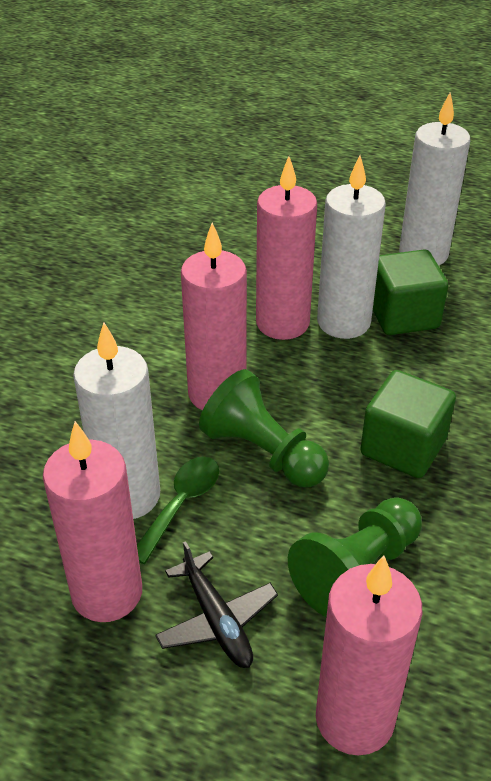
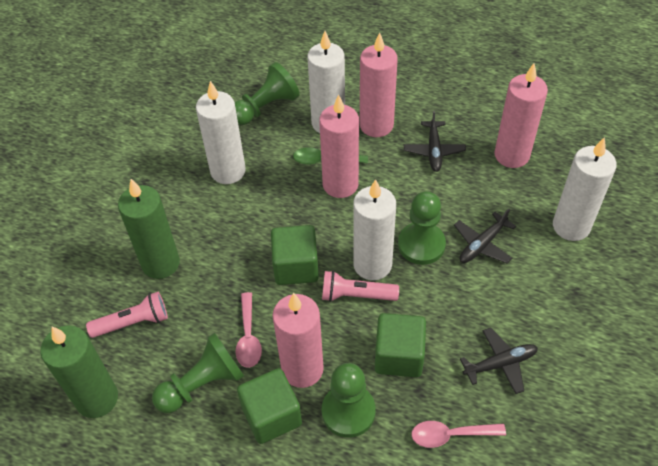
black plane: 1 -> 3
green candle: 0 -> 2
green cube: 2 -> 3
green pawn: 2 -> 4
pink flashlight: 0 -> 2
pink spoon: 0 -> 2
white candle: 3 -> 4

